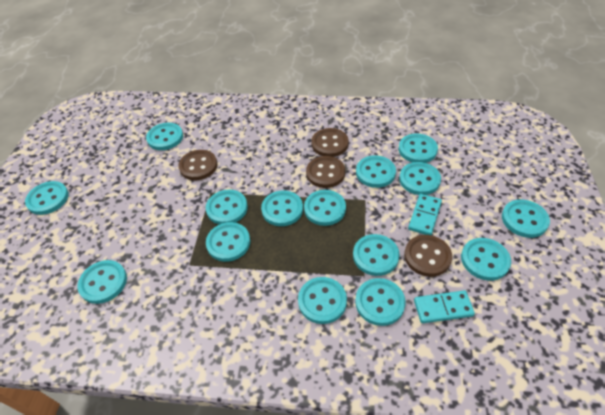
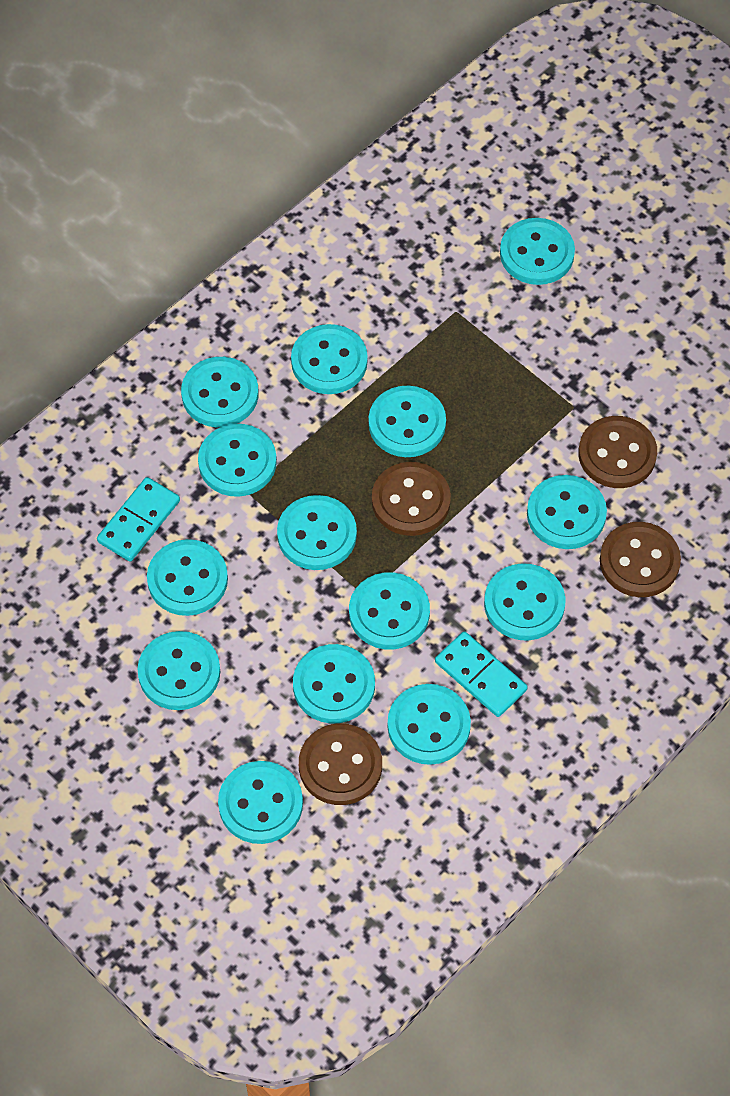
turquoise button: 15 -> 14

